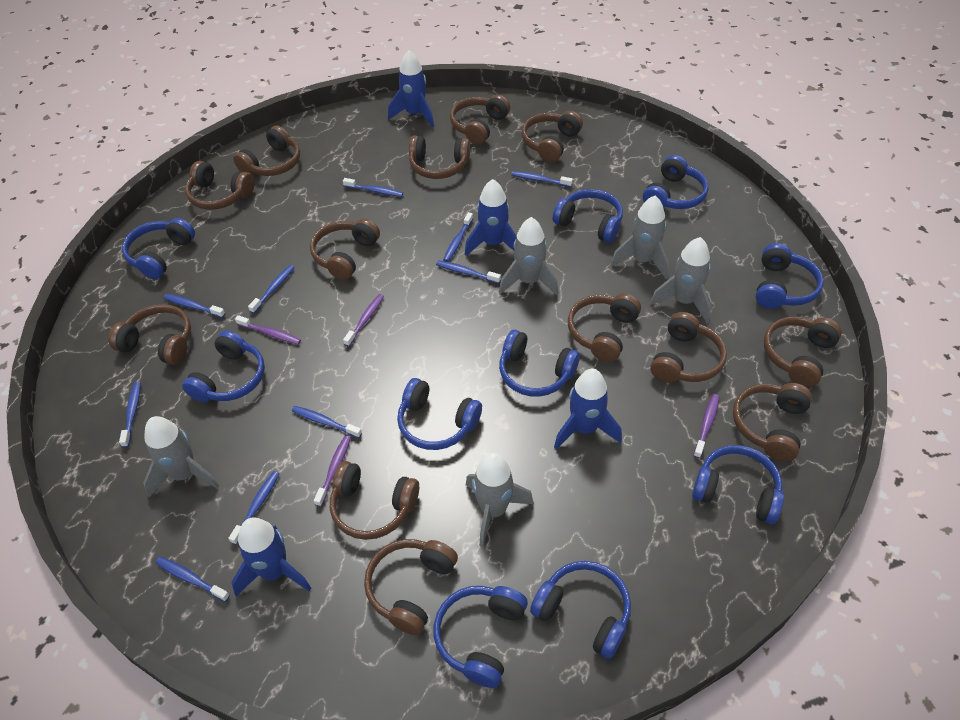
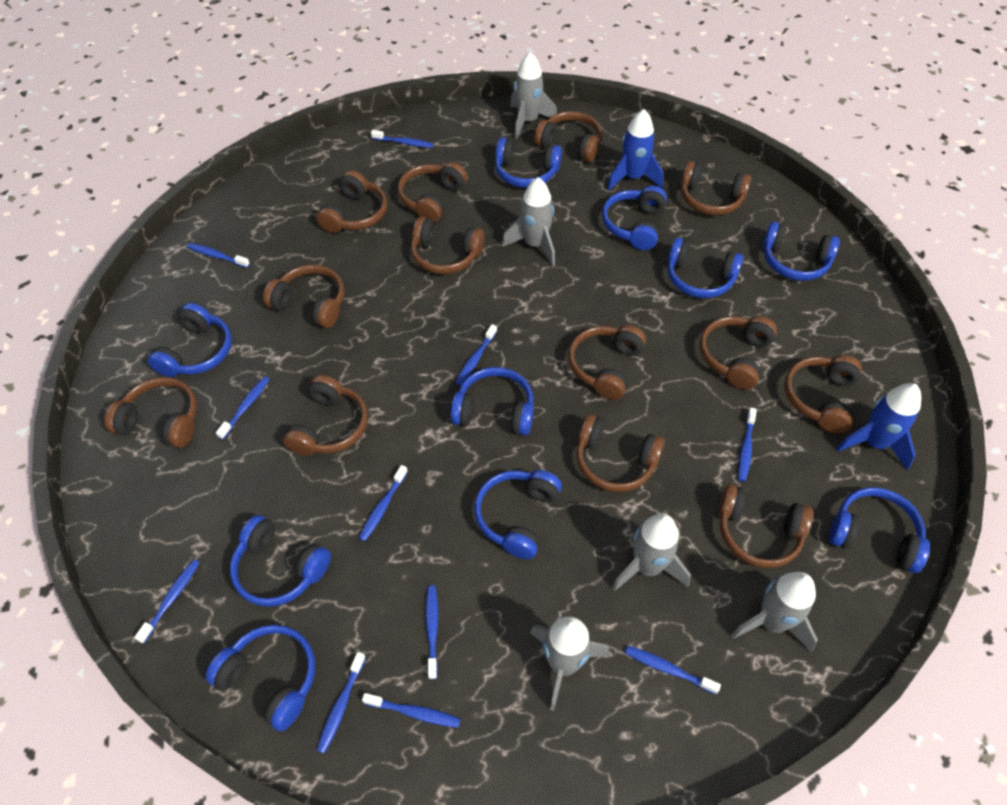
blue rocket: 4 -> 2
blue toothbrush: 10 -> 11
purple toothbrush: 4 -> 0

